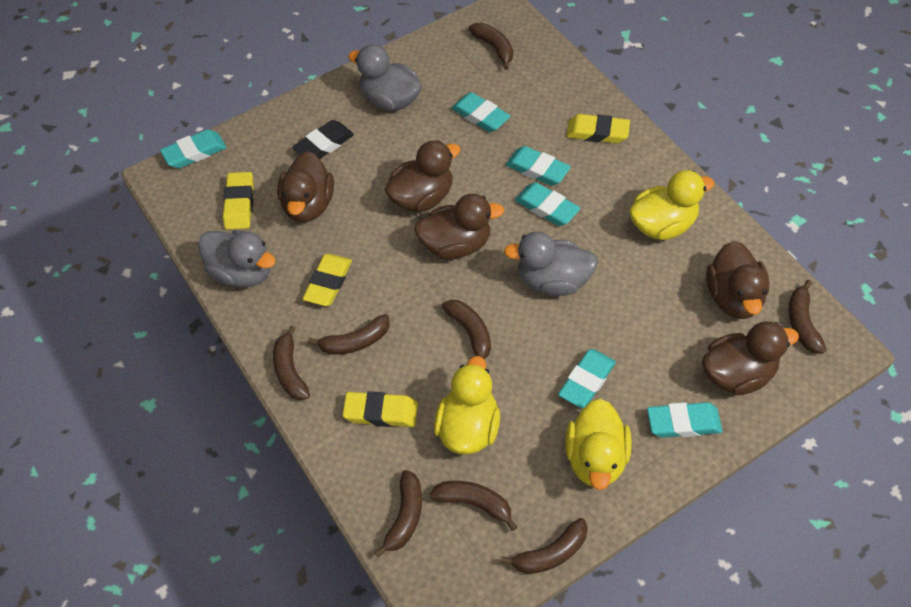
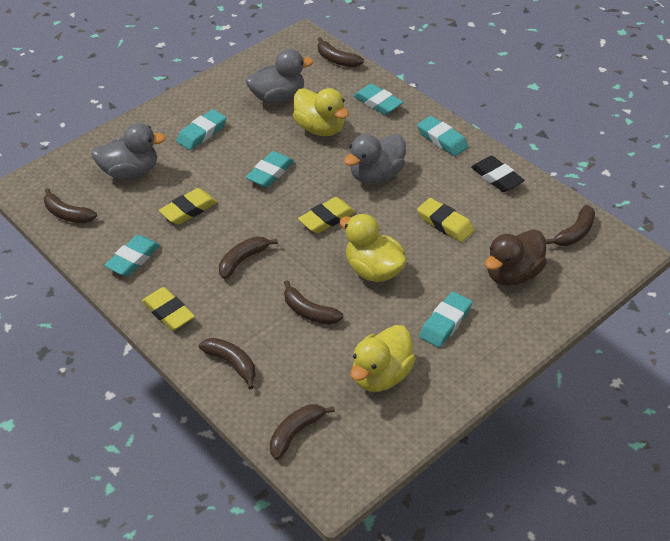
brown banana: 8 -> 7
brown duck: 5 -> 1

